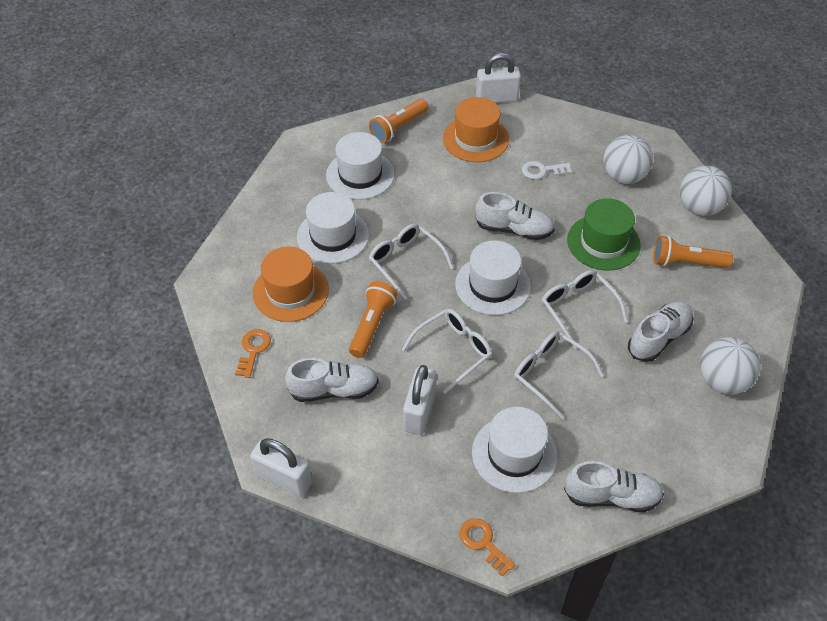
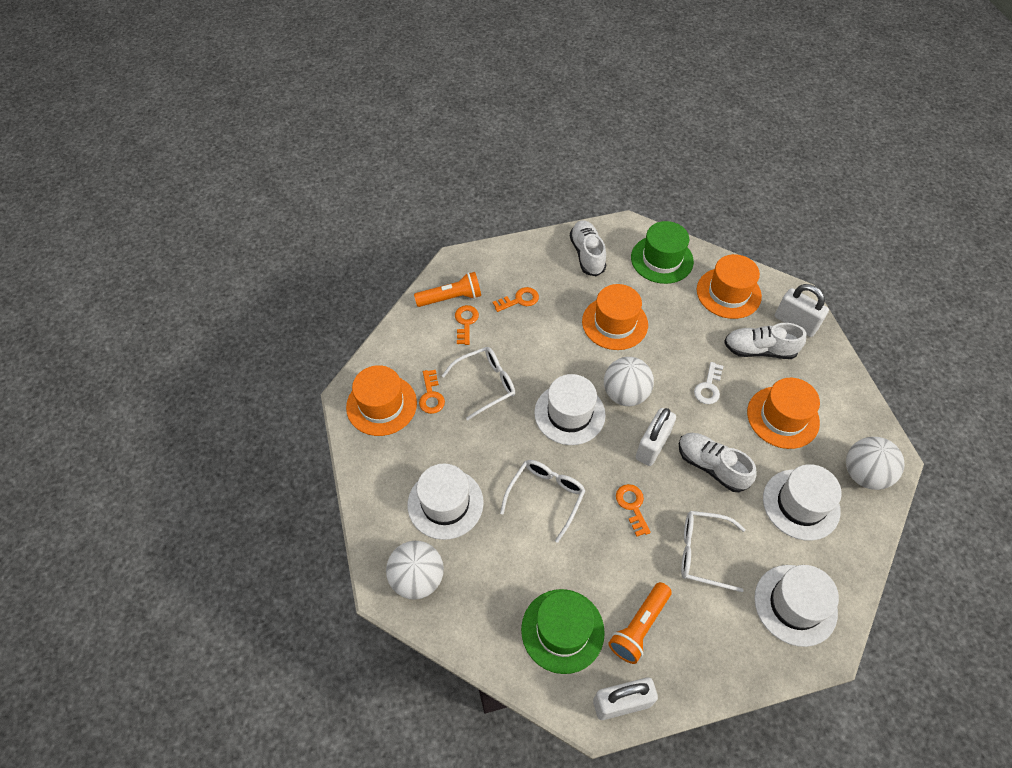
green hat: 1 -> 2
orange flashlight: 3 -> 2
orange hat: 2 -> 4
orange key: 2 -> 4
white glasses: 4 -> 3
white shoe: 4 -> 3

